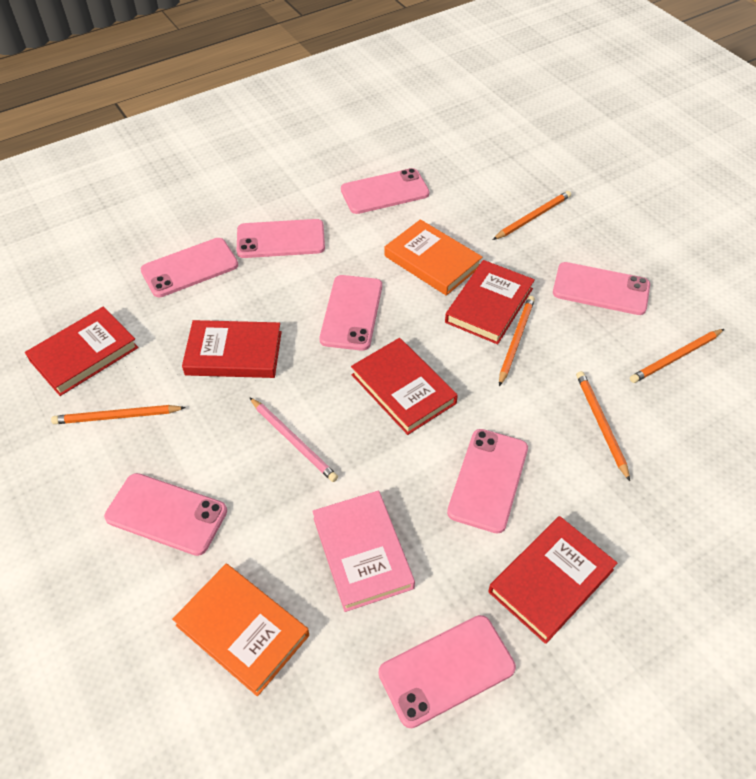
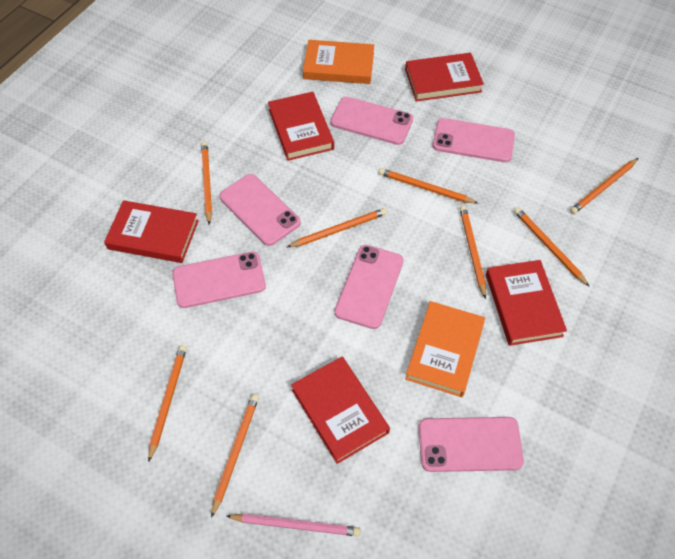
orange pencil: 5 -> 8
pink book: 1 -> 0
pink phone: 8 -> 6

